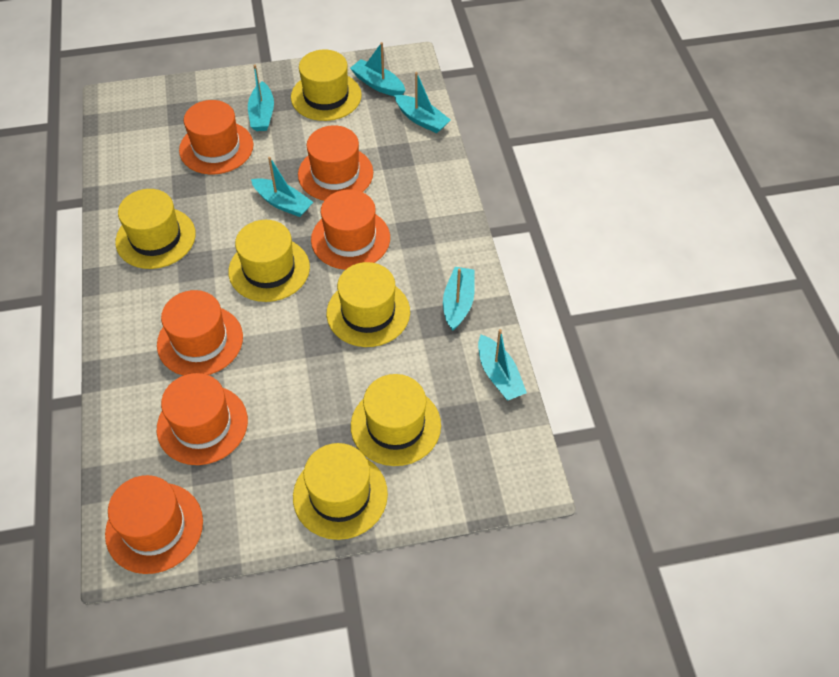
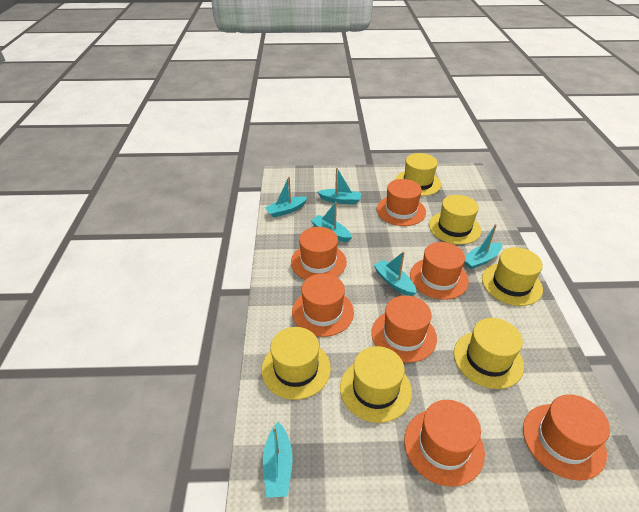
orange hat: 6 -> 7

